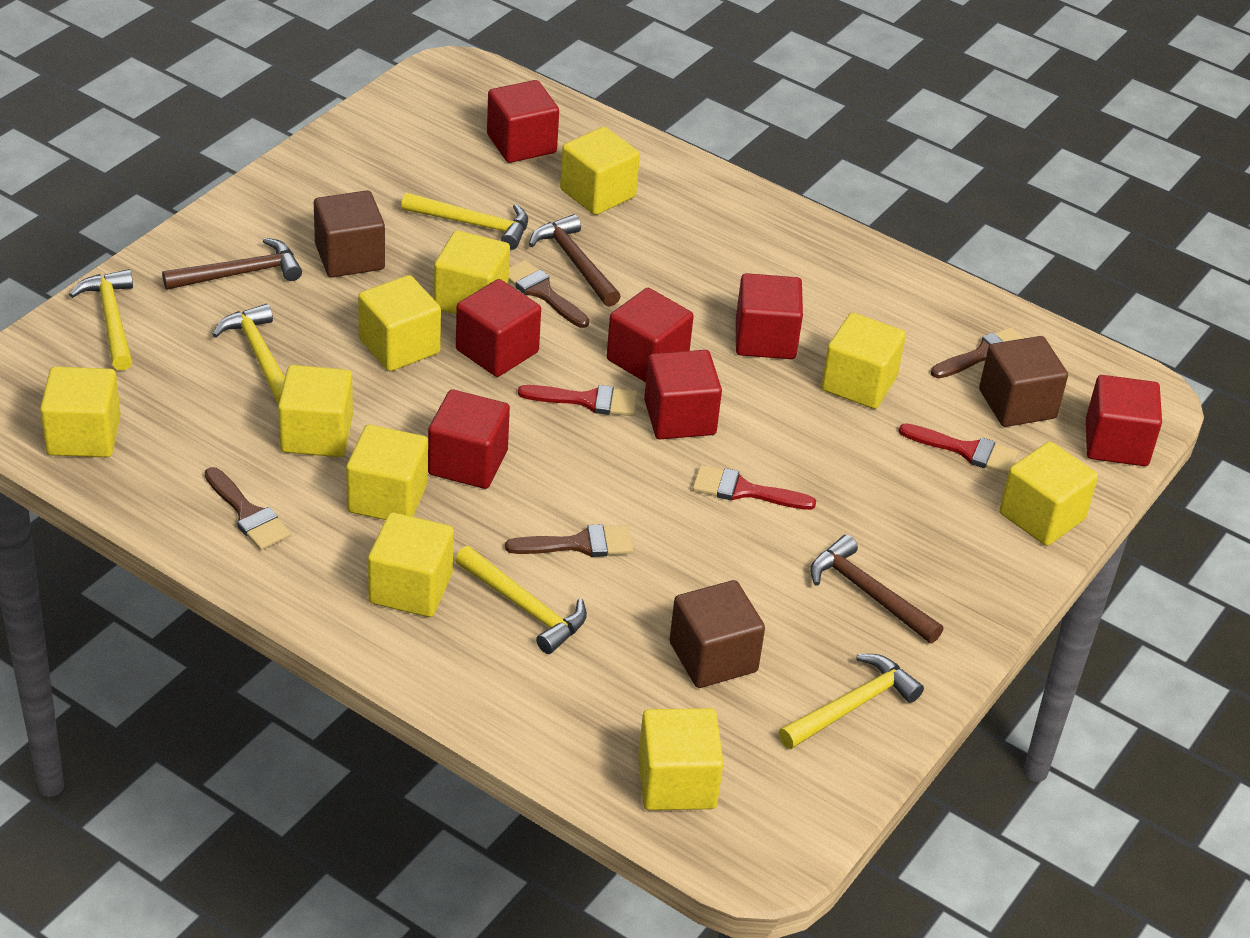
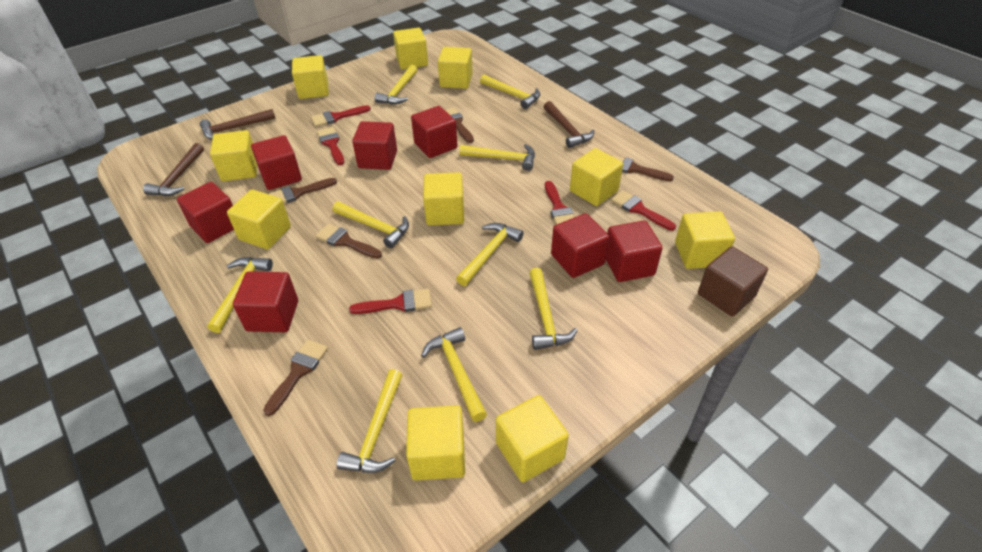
brown brush: 4 -> 5
brown cube: 3 -> 1
red brush: 3 -> 5
yellow hammer: 5 -> 9

